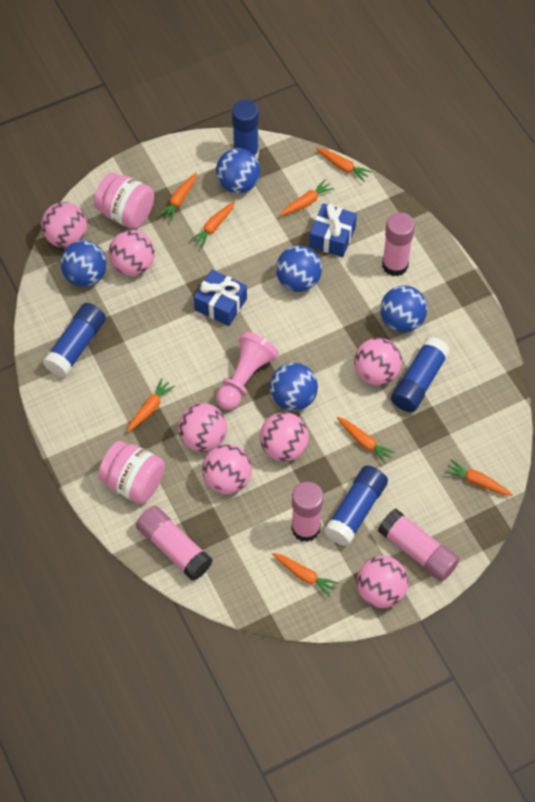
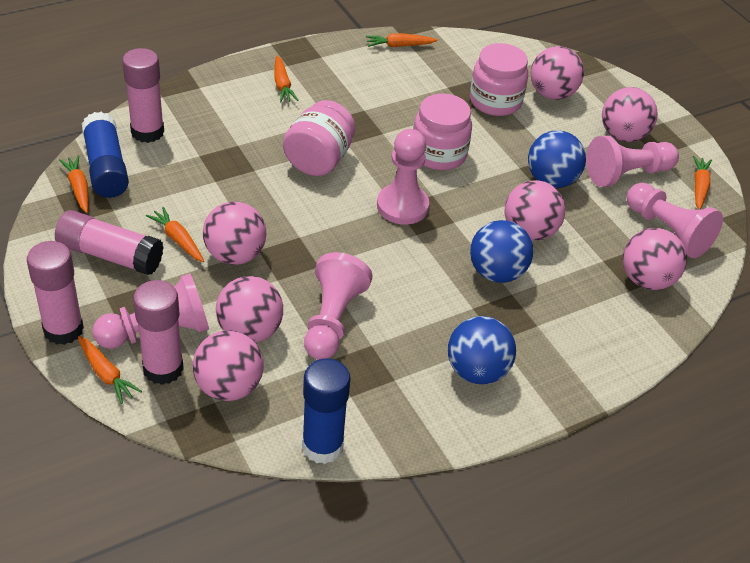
blue ball: 5 -> 3
blue gift: 2 -> 0
blue glue stick: 4 -> 2
orange carrot: 8 -> 6
pink jar: 2 -> 3
pink pawn: 1 -> 5

